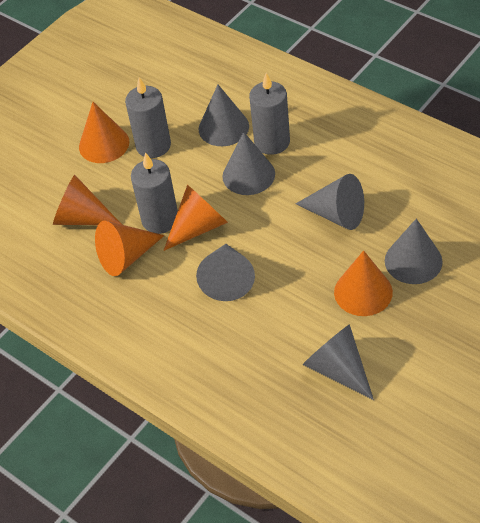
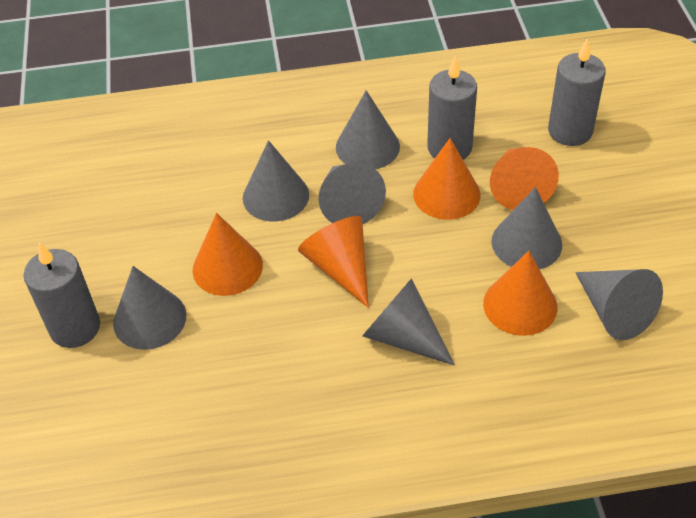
grey cone: 6 -> 7

